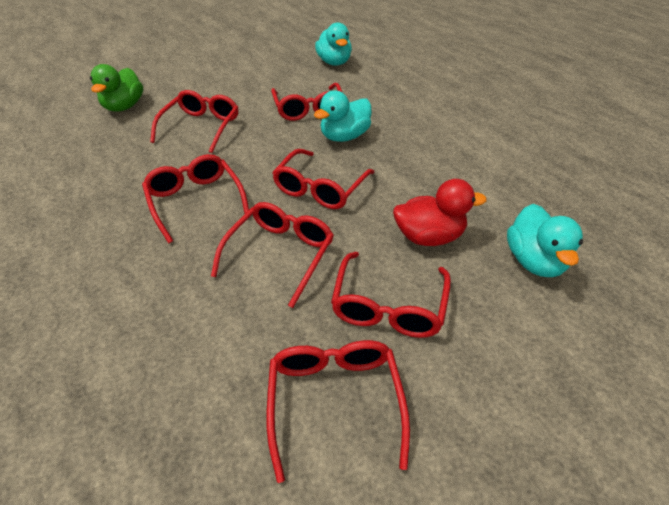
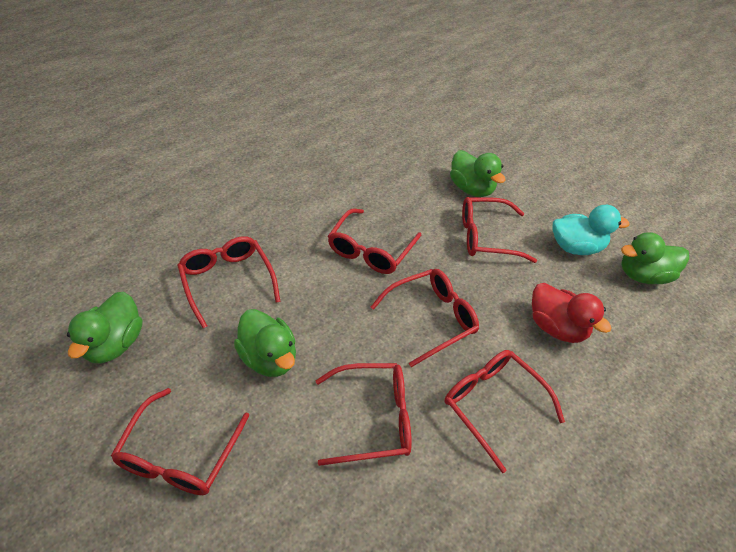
green duck: 1 -> 4
turquoise duck: 3 -> 1

